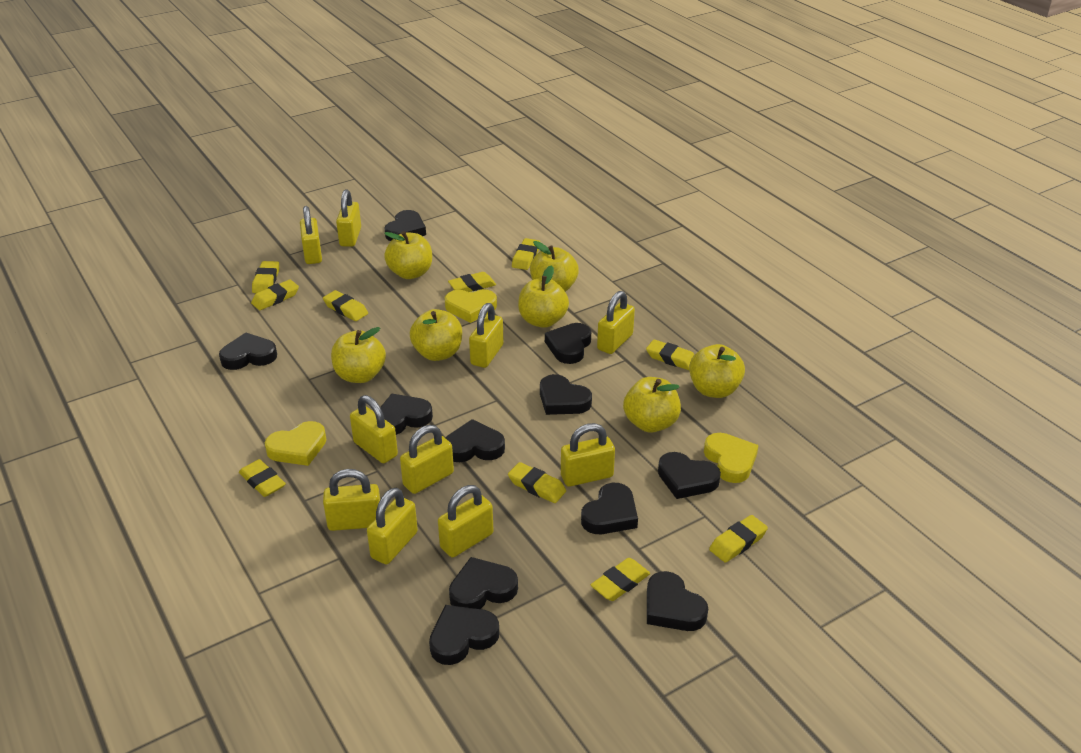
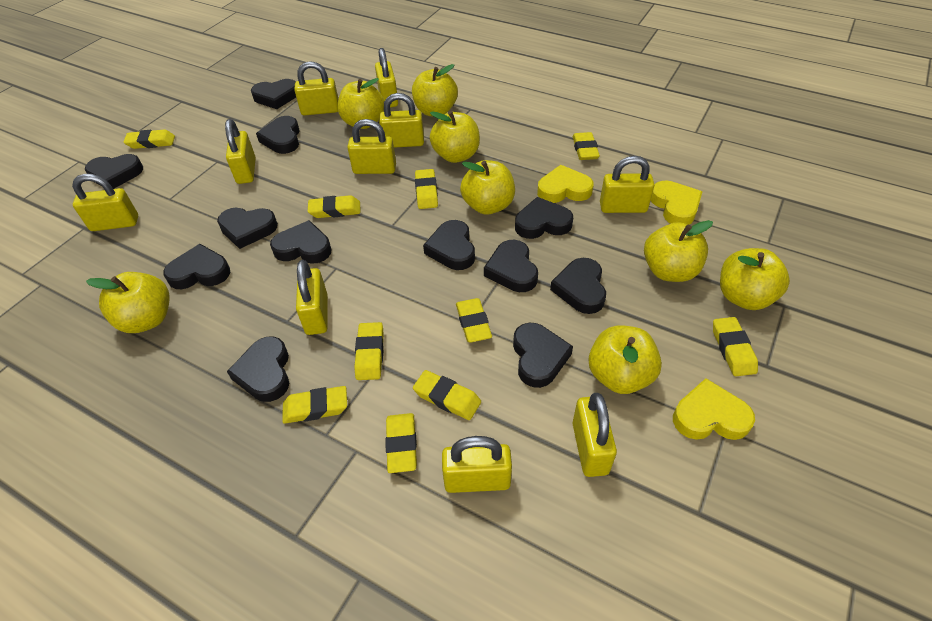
black heart: 11 -> 12
yellow apple: 7 -> 8

